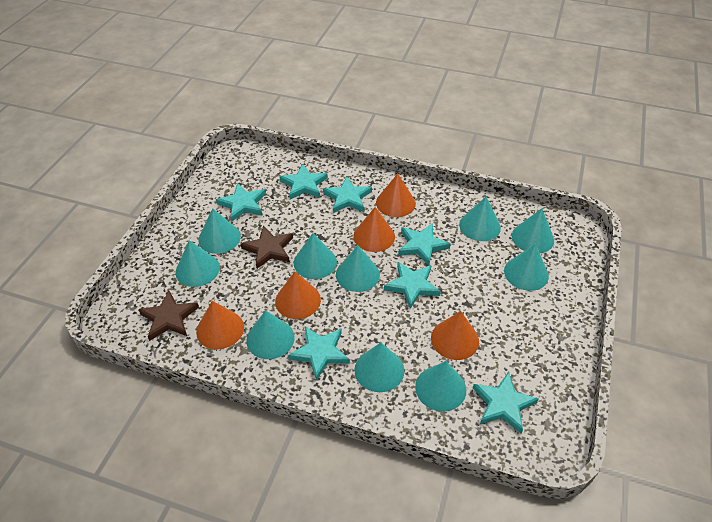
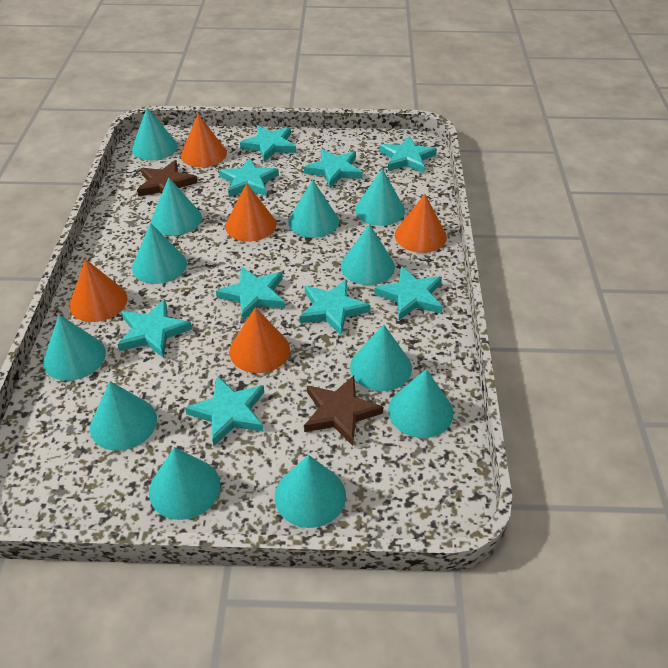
turquoise cone: 10 -> 12
turquoise star: 7 -> 9

